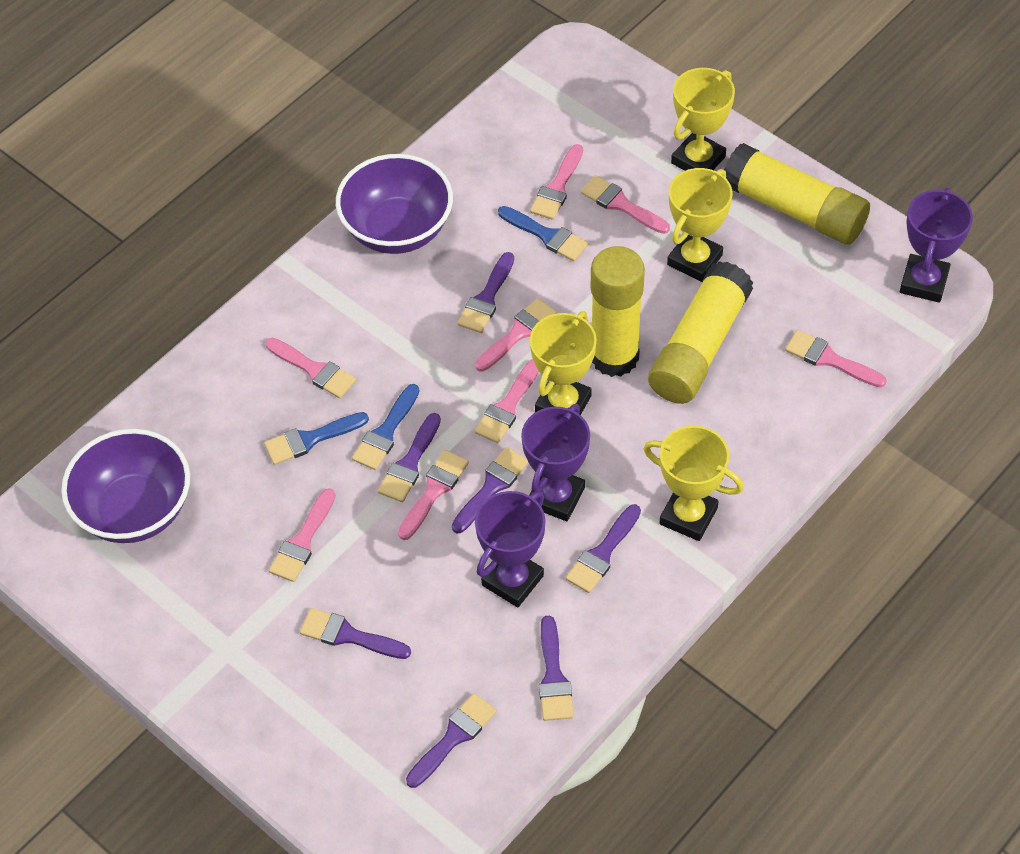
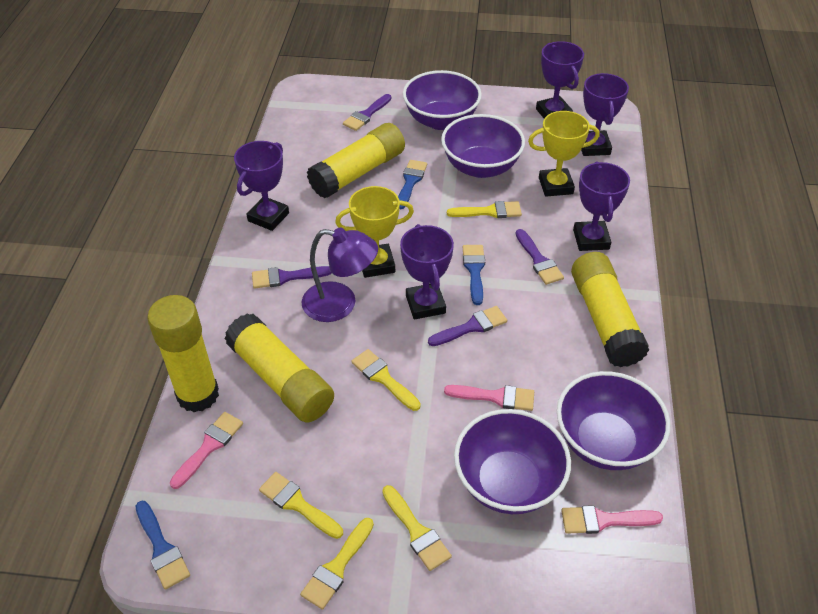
pink brush: 8 -> 3
purple bowl: 2 -> 4
purple brush: 7 -> 4
purple lamp: 0 -> 1
purple trophy: 3 -> 5
yellow brush: 0 -> 5
yellow glue stick: 3 -> 4
yellow trophy: 4 -> 2

